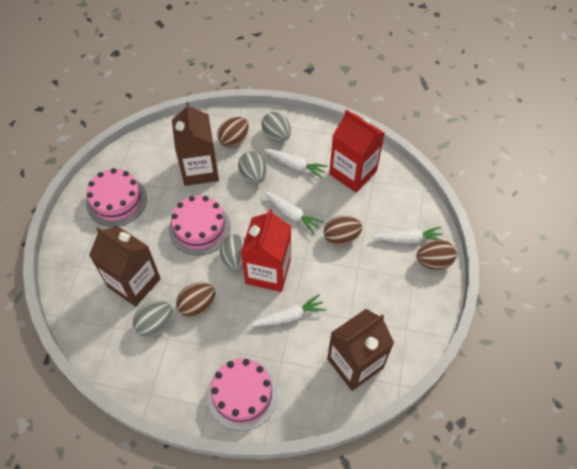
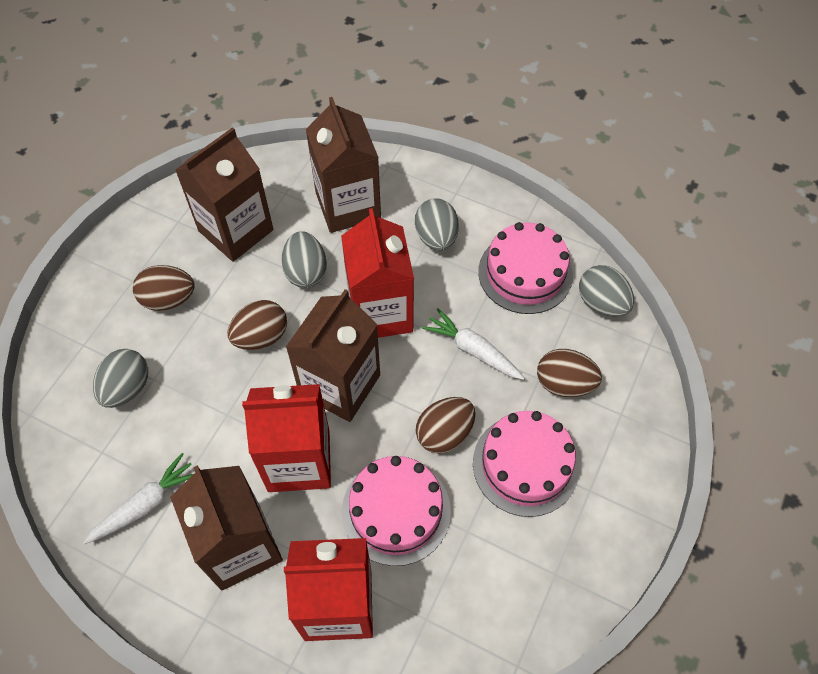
brown carton: 3 -> 4
red carton: 2 -> 3
white carrot: 4 -> 2

